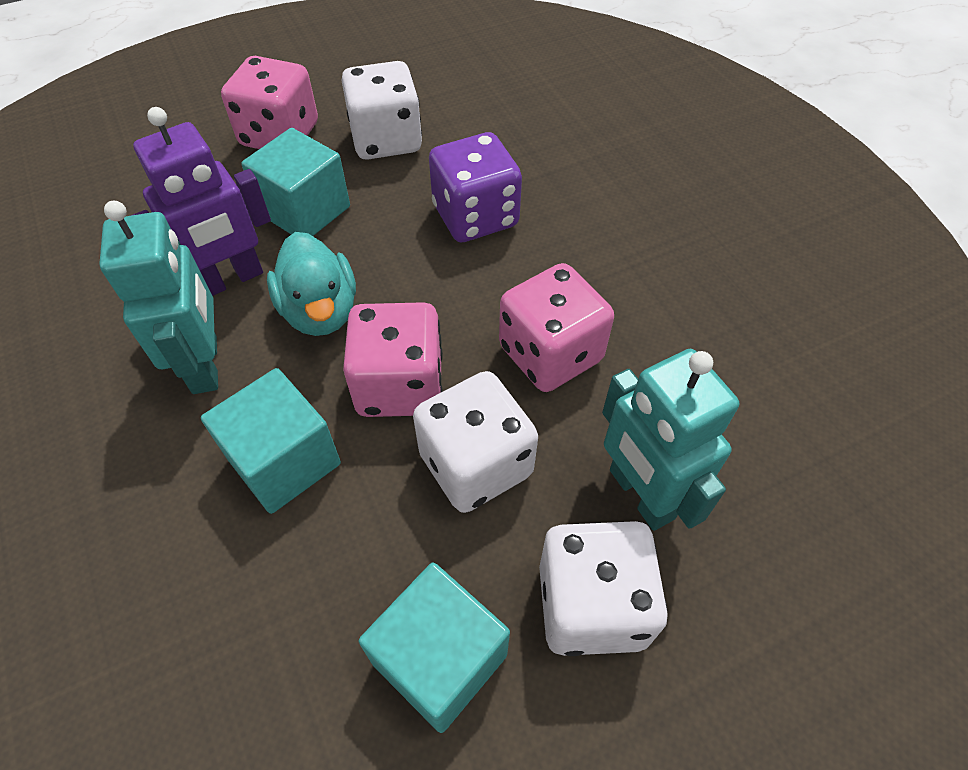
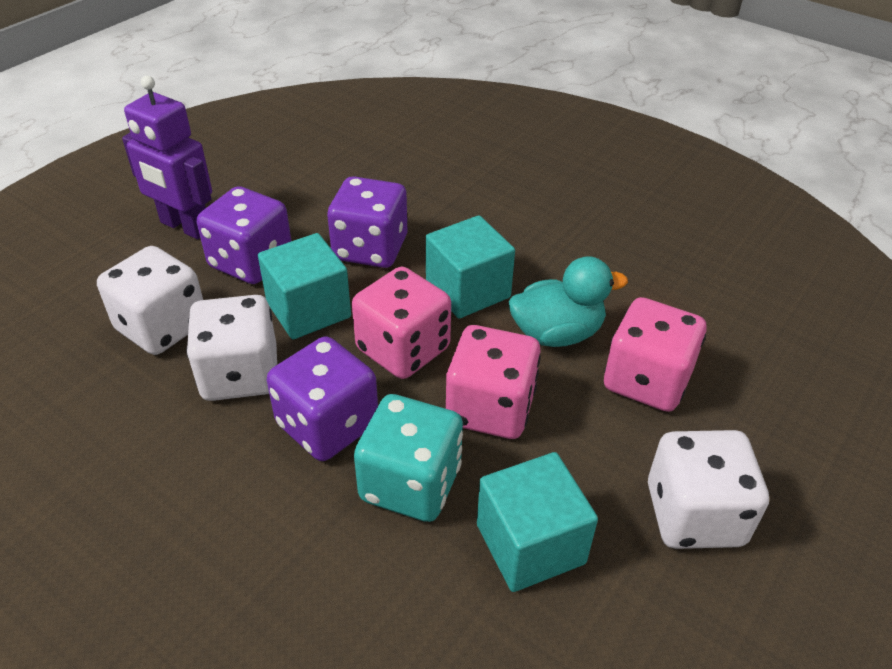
purple dice: 1 -> 3
turquoise dice: 0 -> 1
turquoise robot: 2 -> 0

